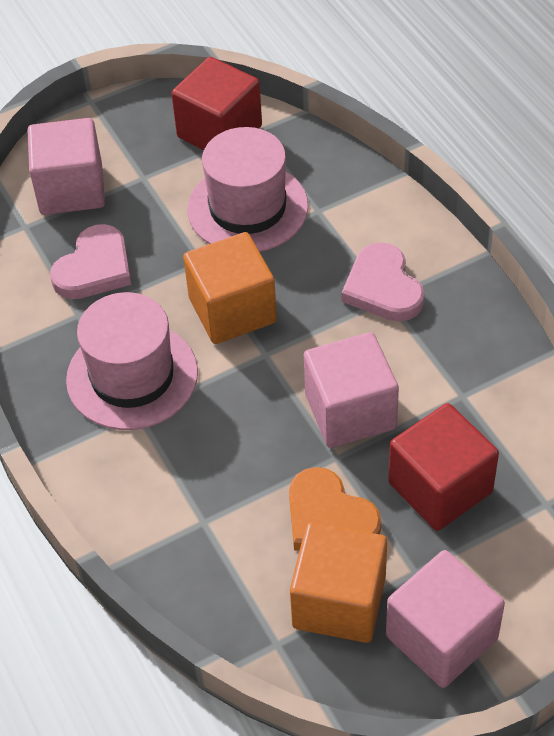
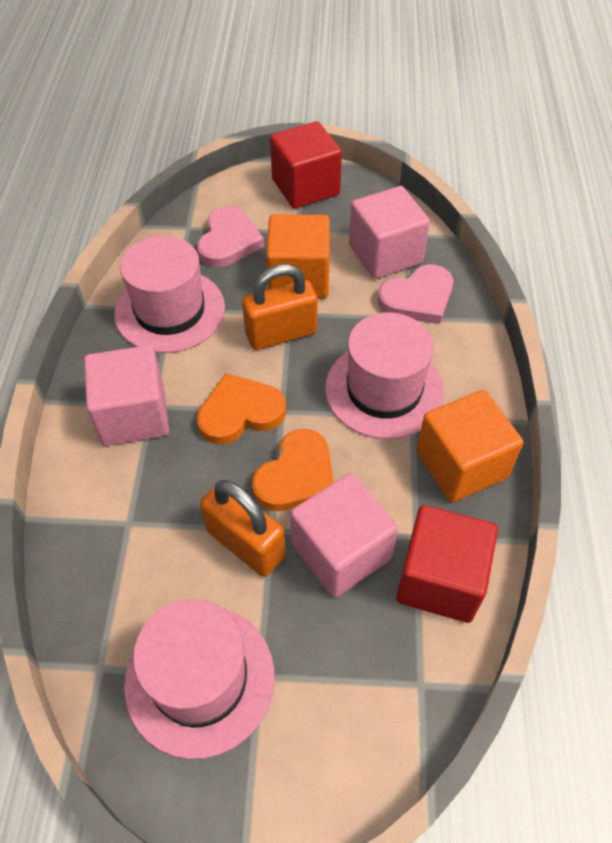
orange heart: 1 -> 2
orange padlock: 0 -> 2
pink hat: 2 -> 3

